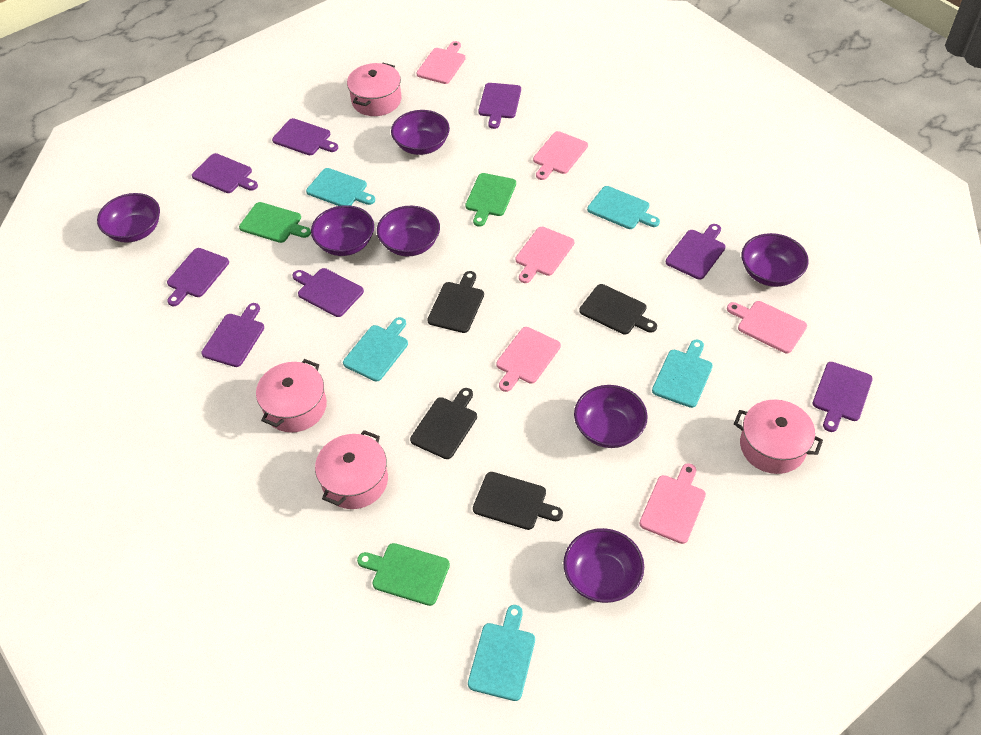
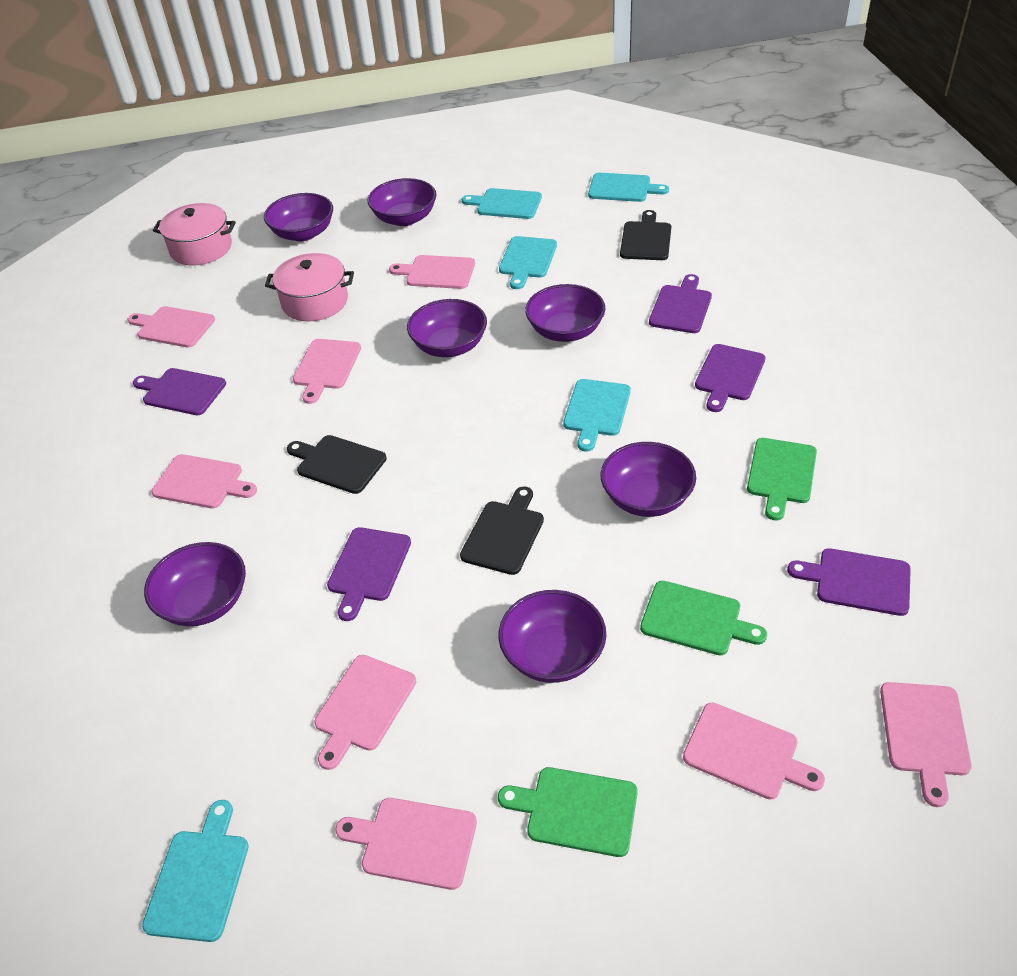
black cutting board: 4 -> 3
pink cutting board: 6 -> 8
pink pot: 4 -> 2
purple cutting board: 8 -> 5

